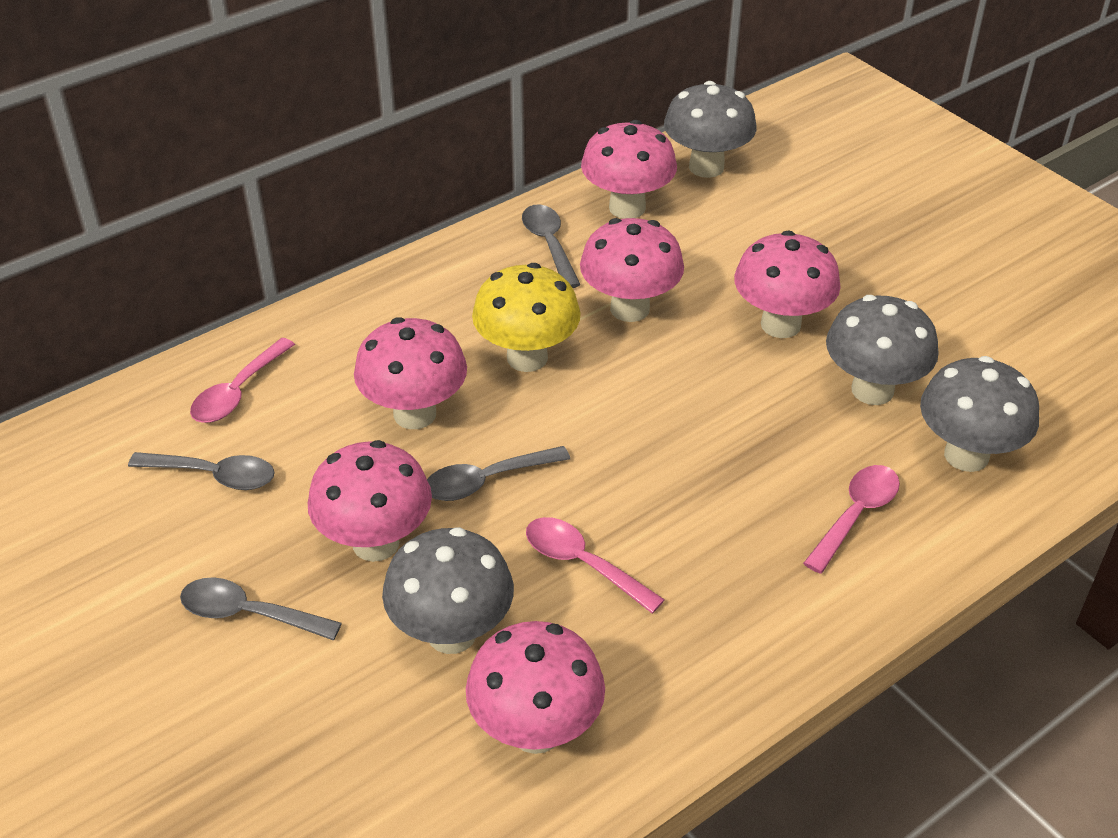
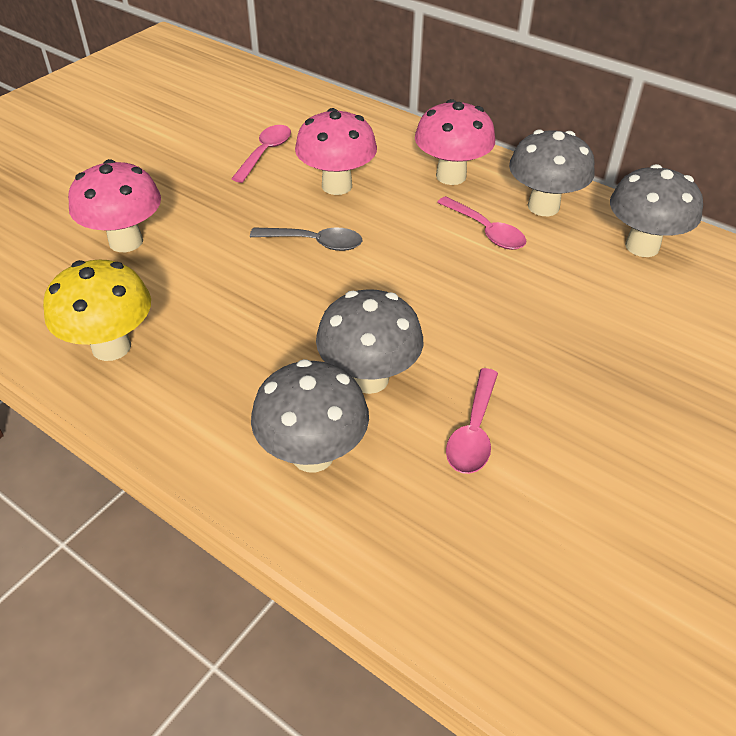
grey spoon: 4 -> 1
pink mushroom: 6 -> 3

